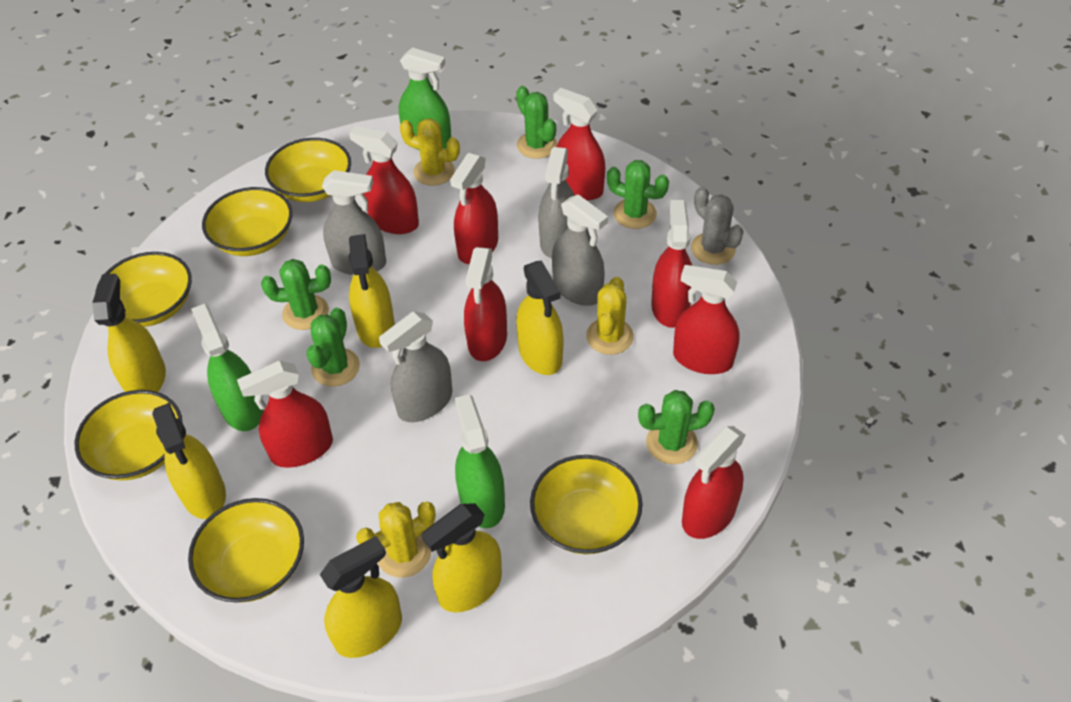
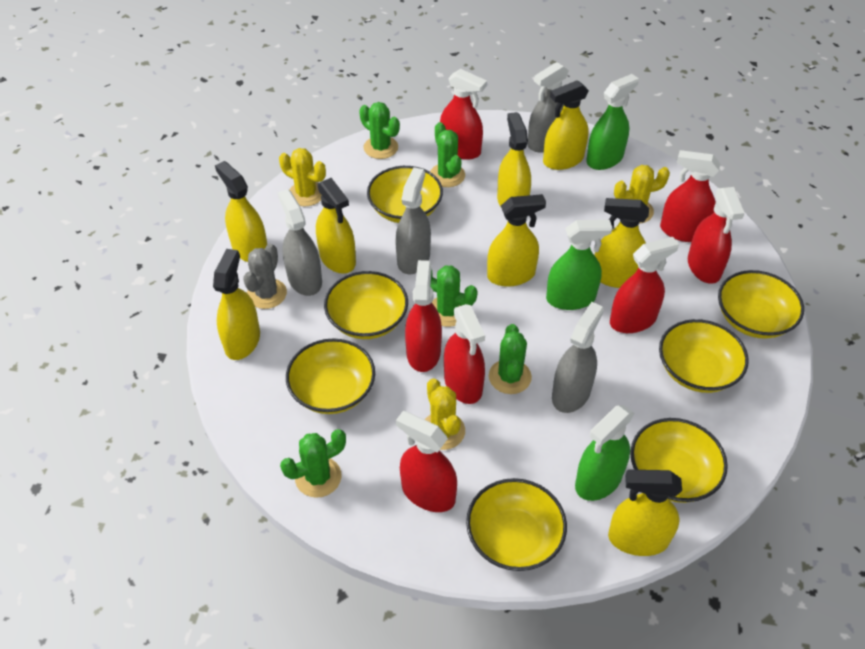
red spray bottle: 8 -> 7
yellow bowl: 6 -> 7
yellow spray bottle: 6 -> 8

